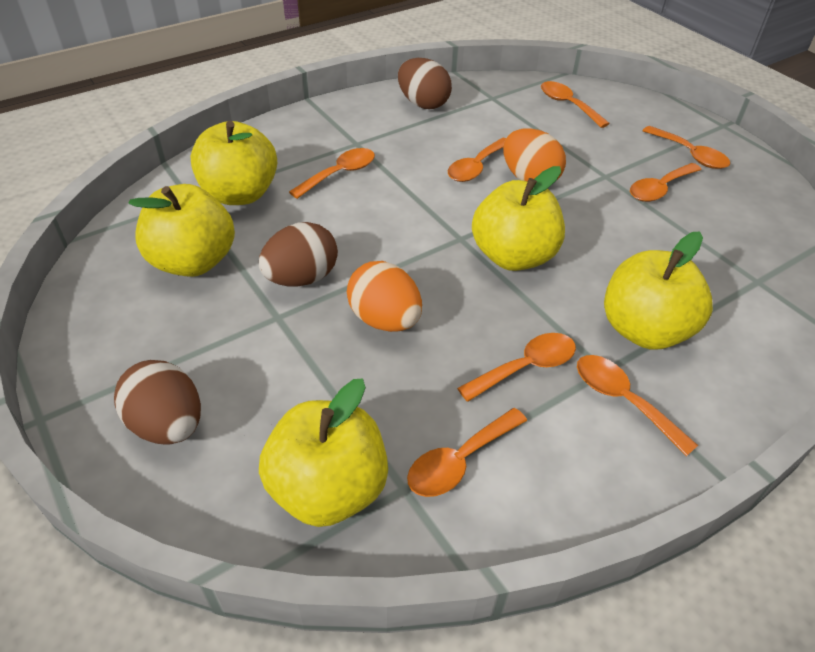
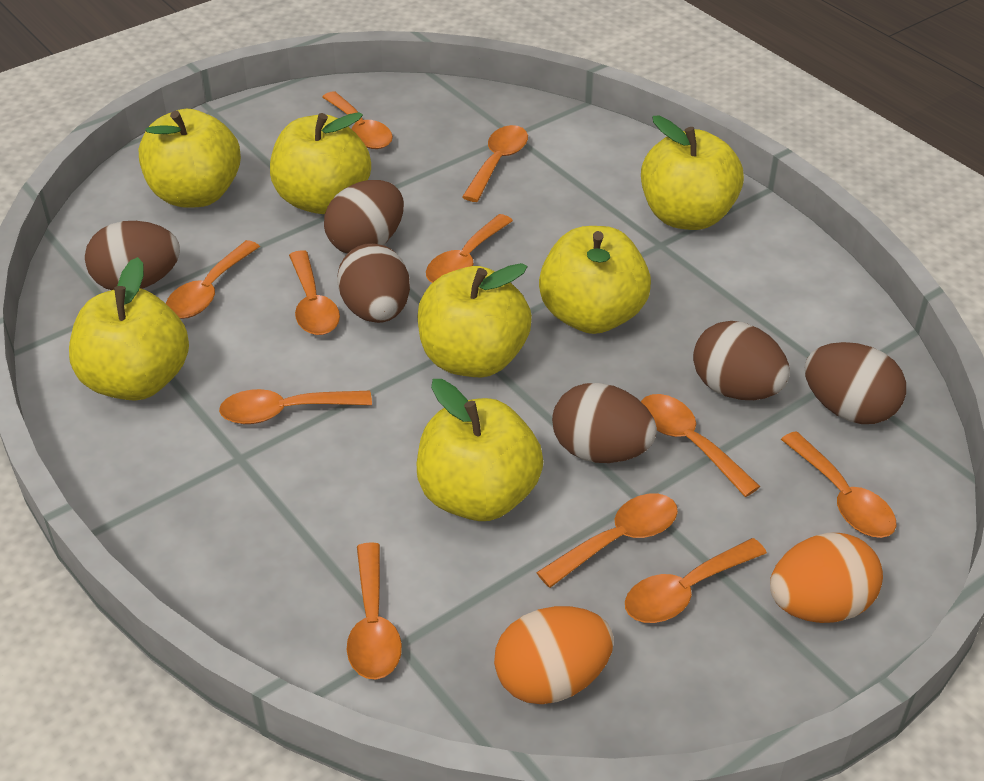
brown egg: 3 -> 6
orange spoon: 8 -> 11
yellow apple: 5 -> 7

